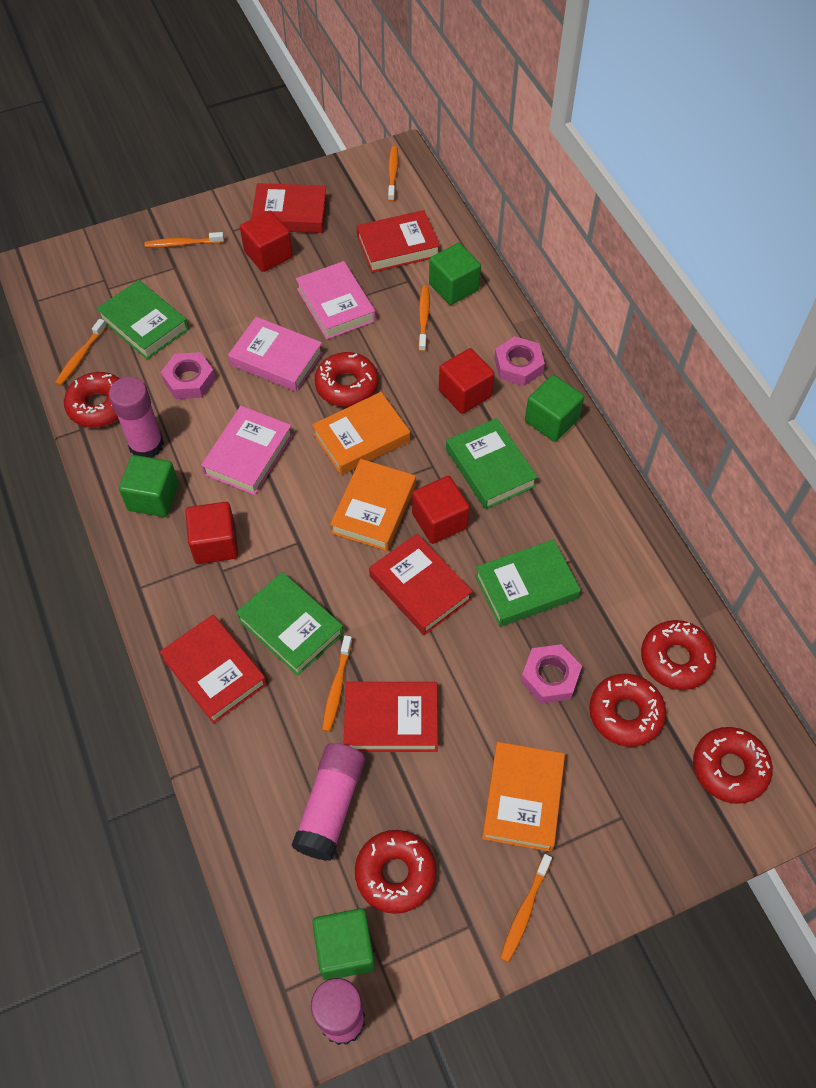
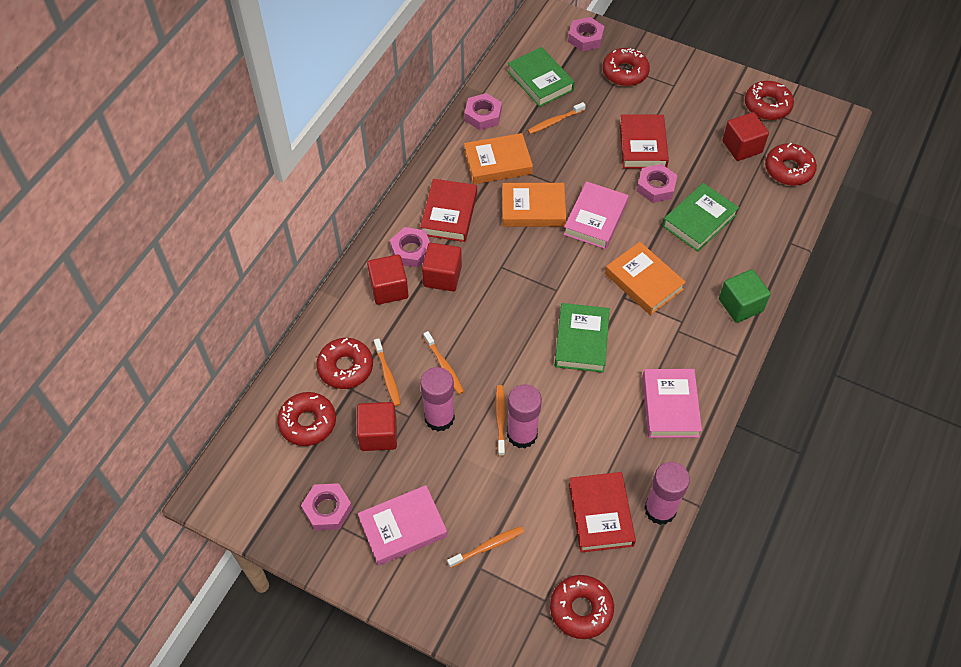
green book: 4 -> 3
green cube: 4 -> 1
orange toothbrush: 6 -> 5
pink nut: 3 -> 5
red book: 5 -> 3

